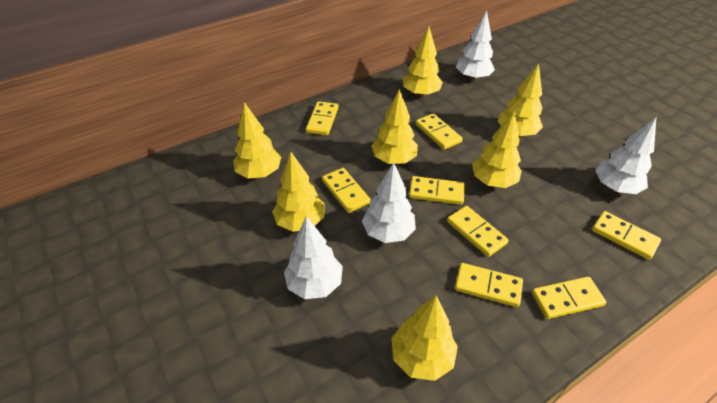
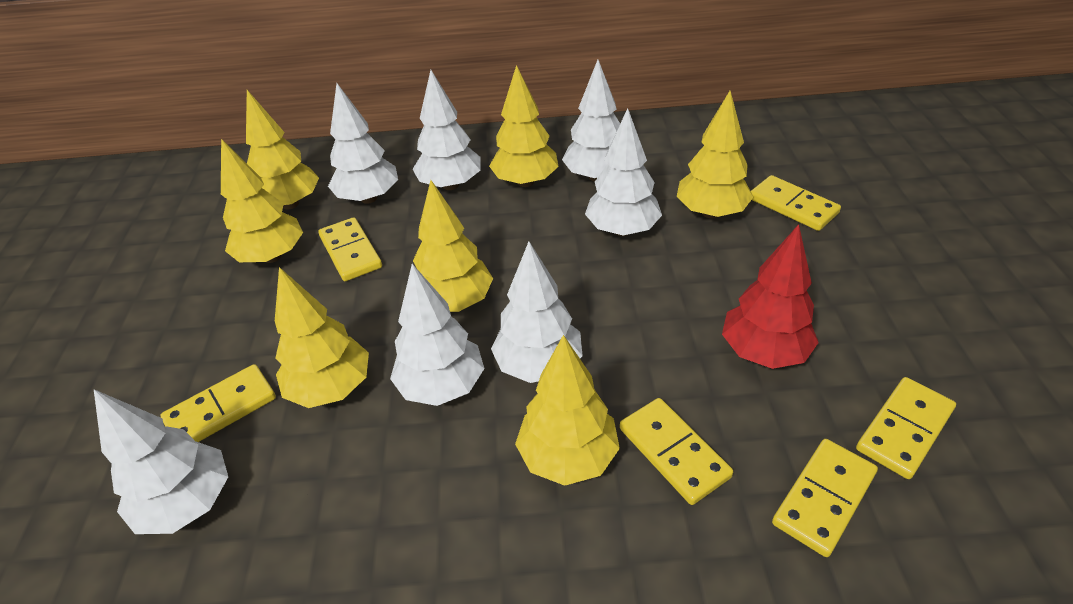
red tree: 0 -> 1
white tree: 4 -> 7
yellow domino: 8 -> 6

